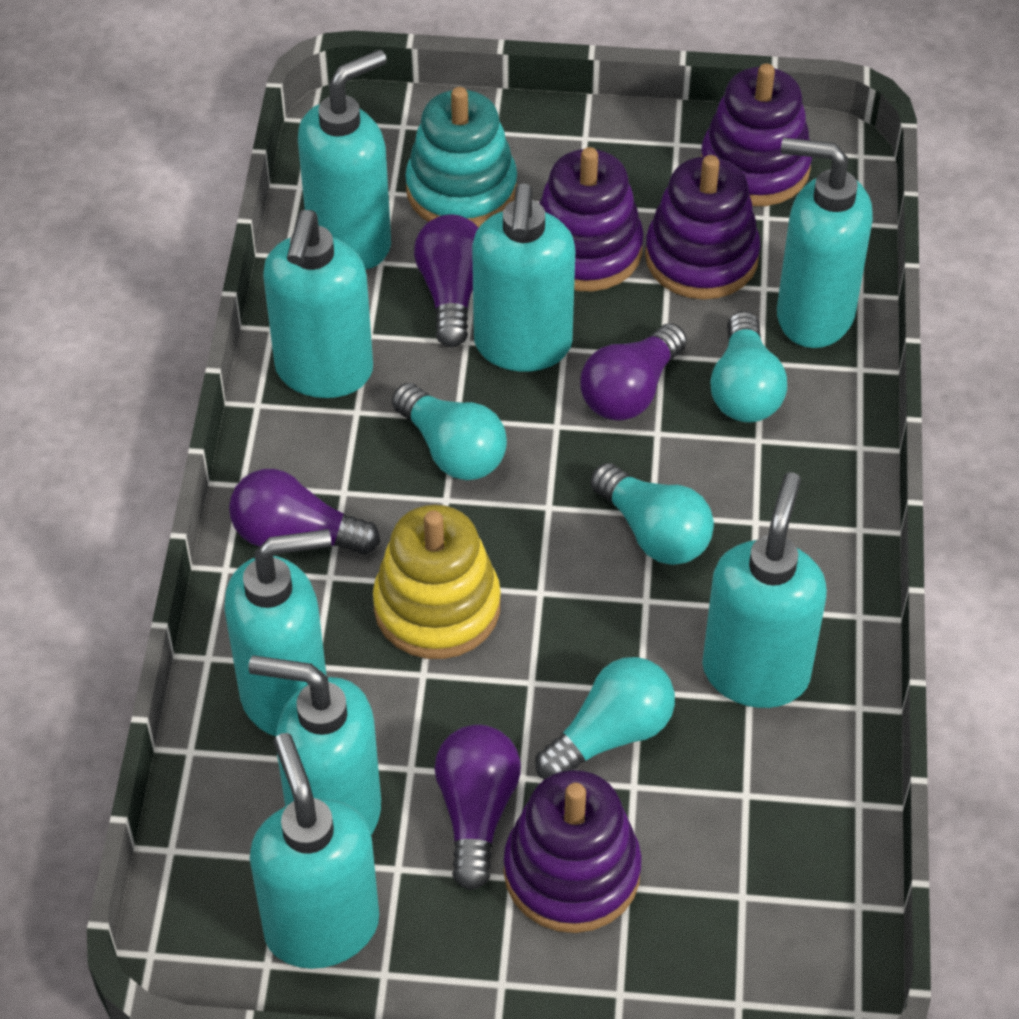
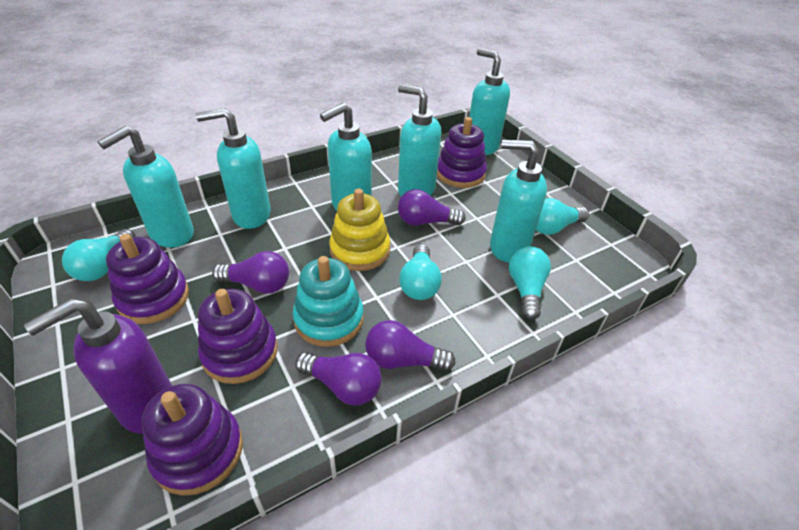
purple soap dispenser: 0 -> 1
turquoise soap dispenser: 8 -> 6

